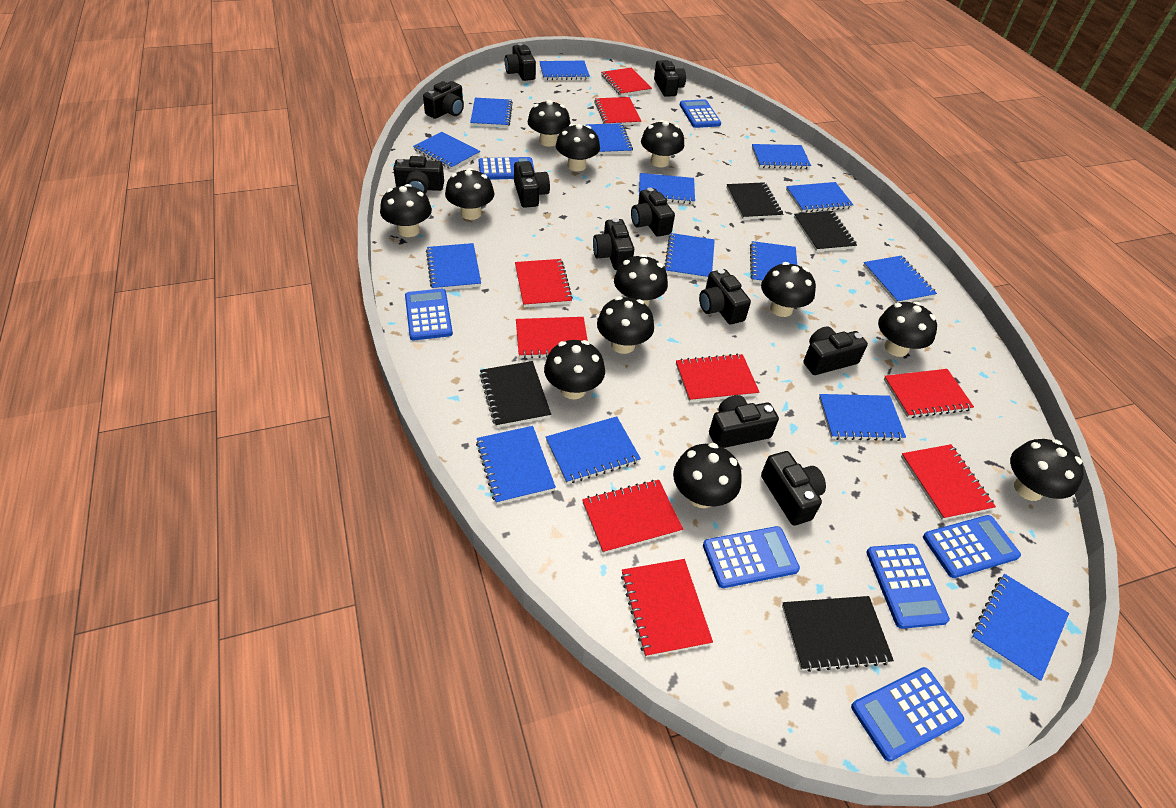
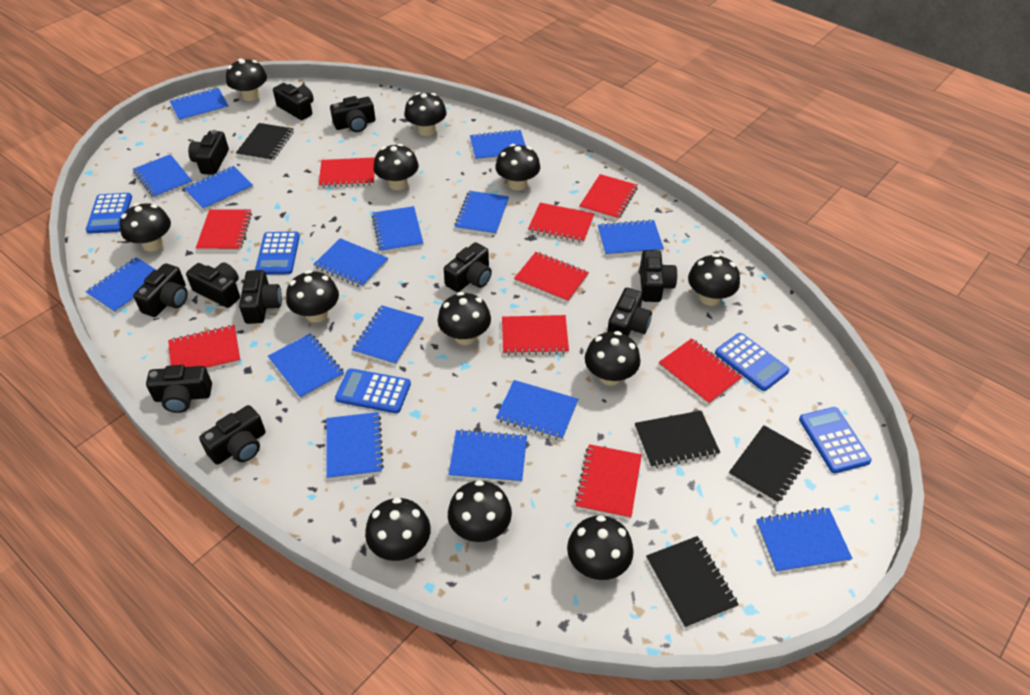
blue calculator: 7 -> 5

